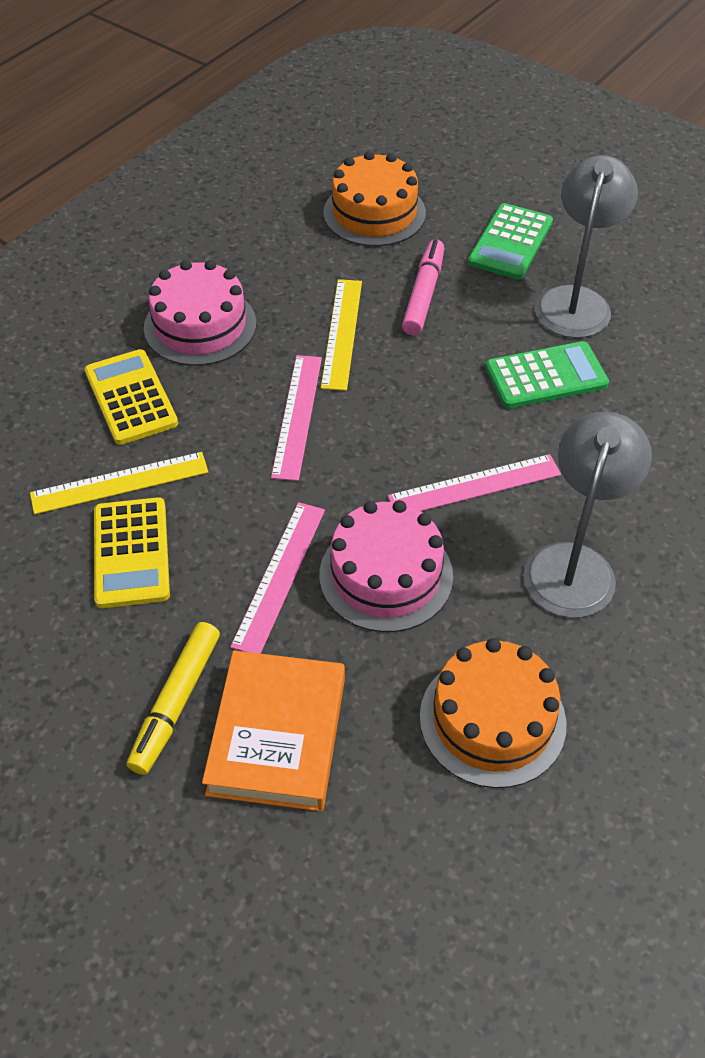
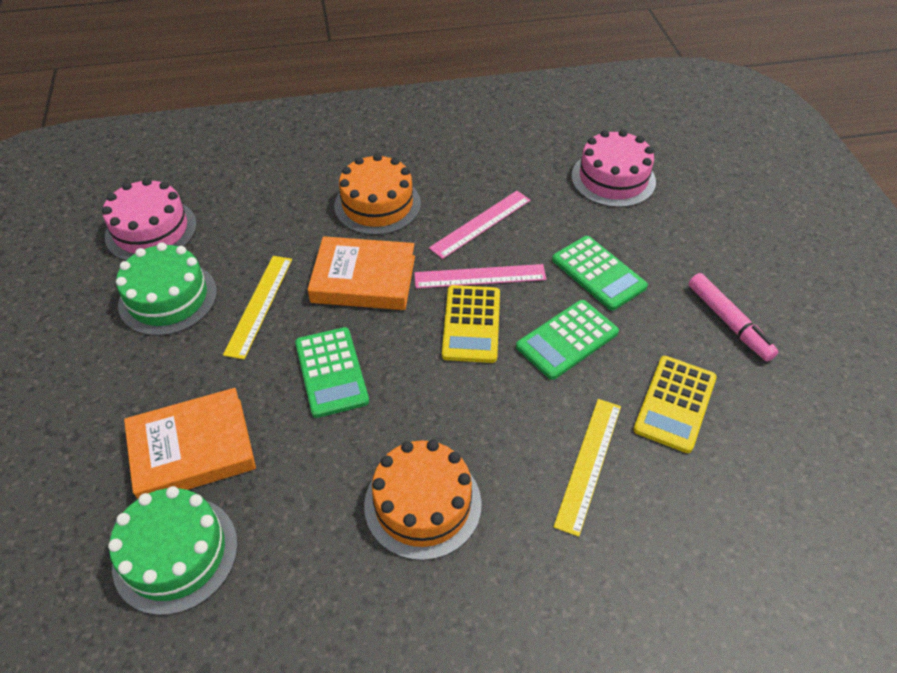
green cake: 0 -> 2
green calculator: 2 -> 3
grey lamp: 2 -> 0
orange book: 1 -> 2
pink ruler: 3 -> 2
yellow marker: 1 -> 0

